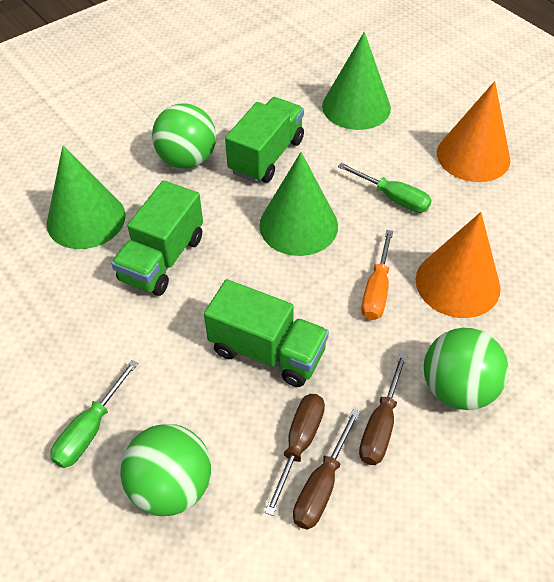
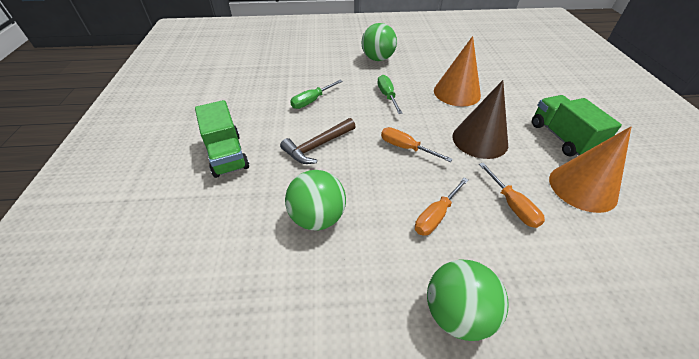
brown cone: 0 -> 1
brown hammer: 0 -> 1
brown screwdriver: 3 -> 0
green cone: 3 -> 0
green truck: 3 -> 2
orange screwdriver: 1 -> 3

